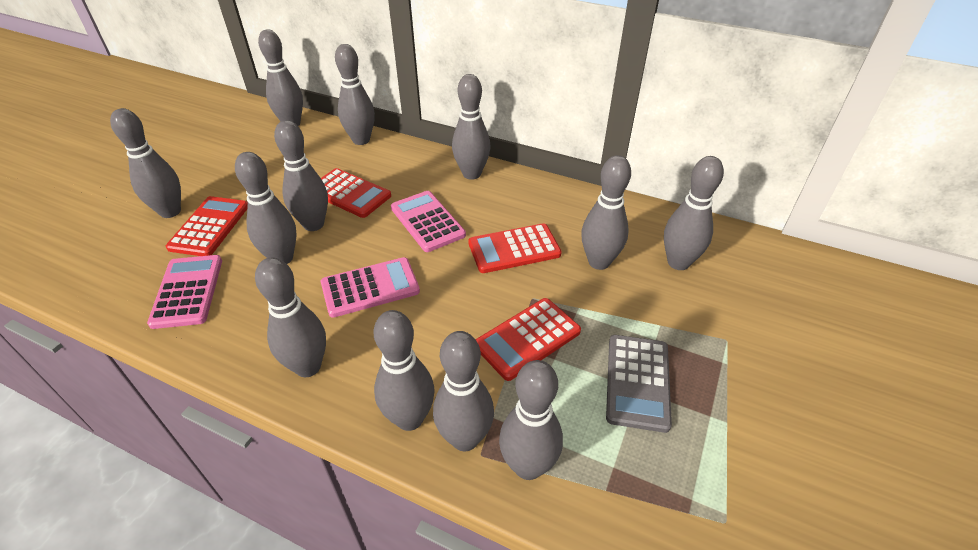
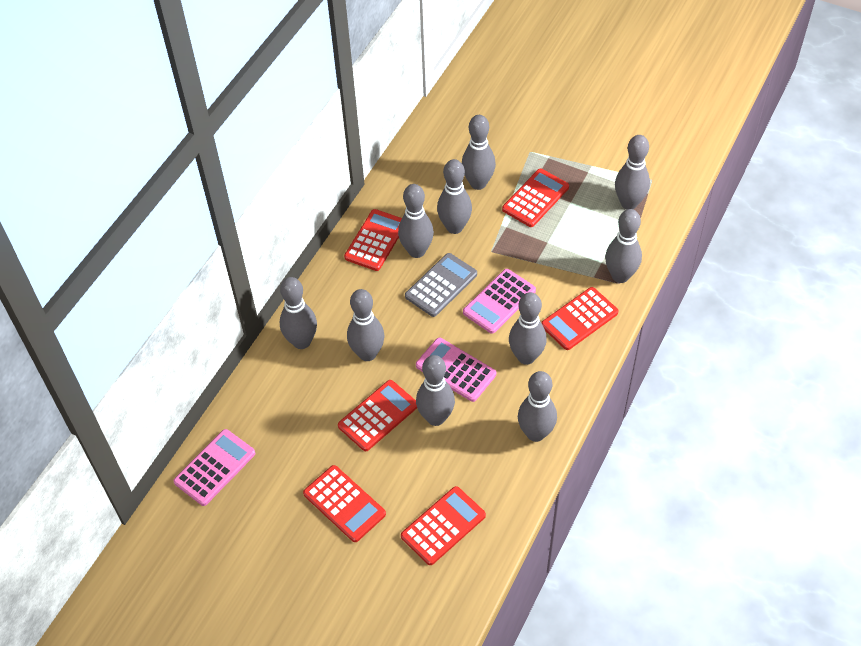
grey bowling pin: 12 -> 10
red calculator: 4 -> 6

